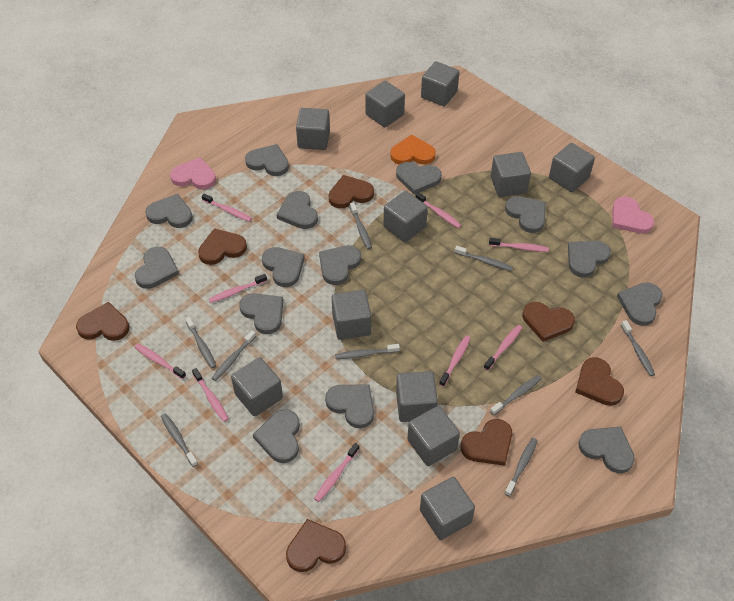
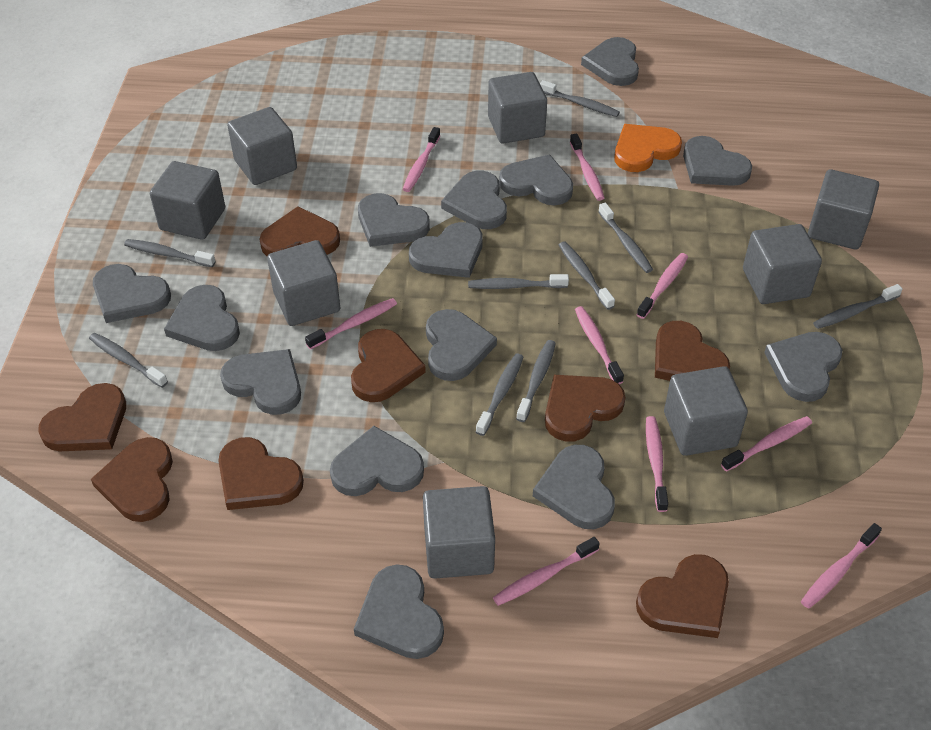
brown heart: 7 -> 8
grey cube: 11 -> 8
pink heart: 2 -> 0

